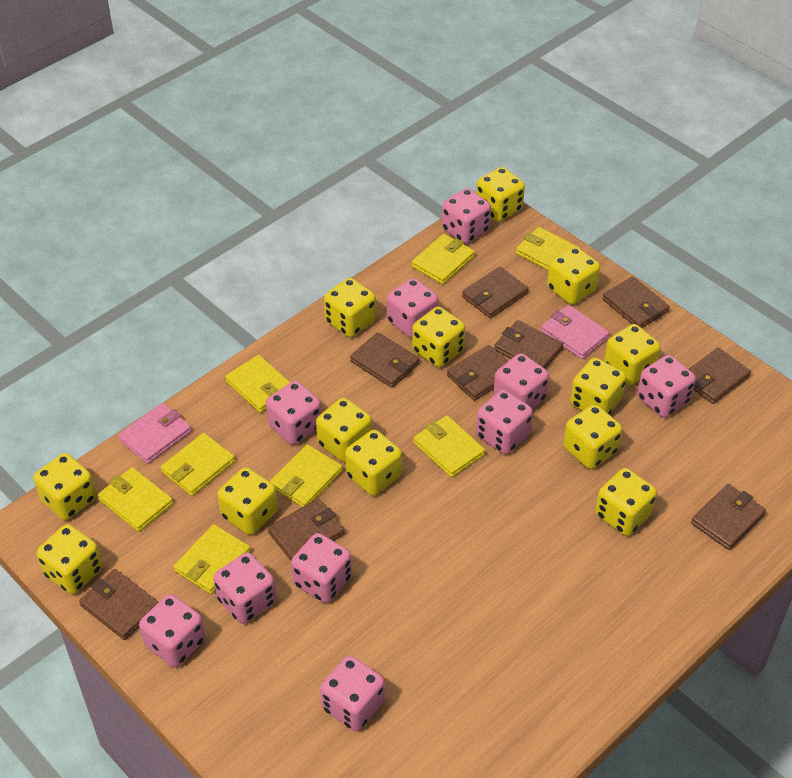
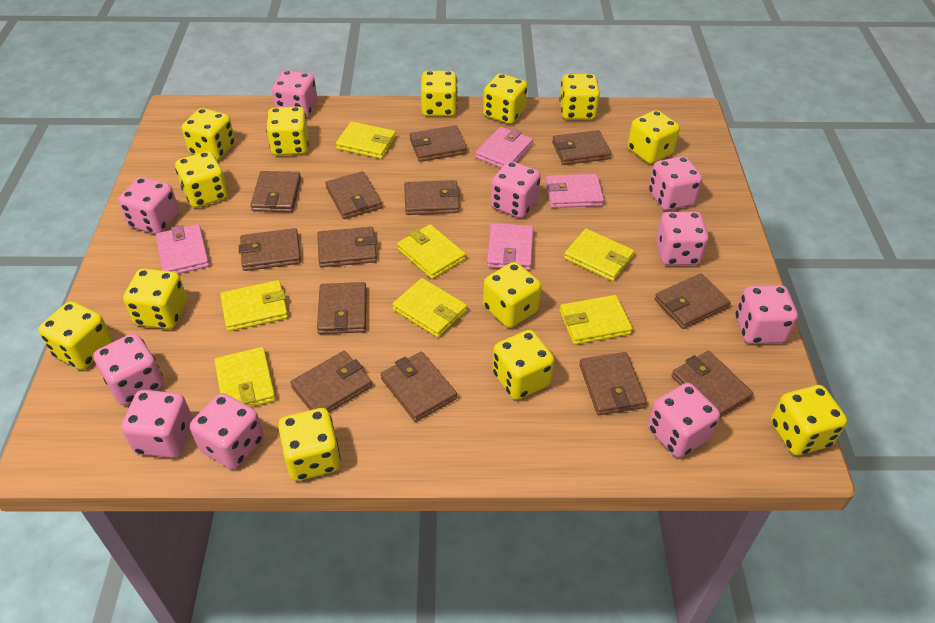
brown wallet: 9 -> 13
pink wallet: 2 -> 4
yellow wallet: 8 -> 7

